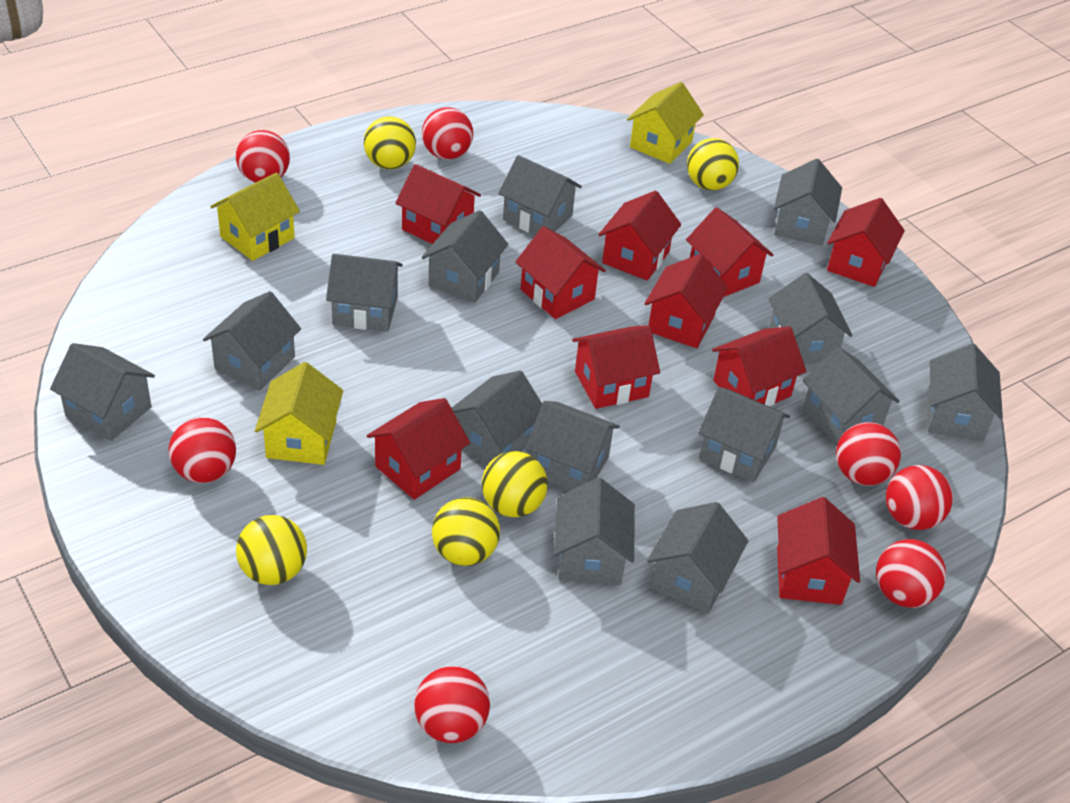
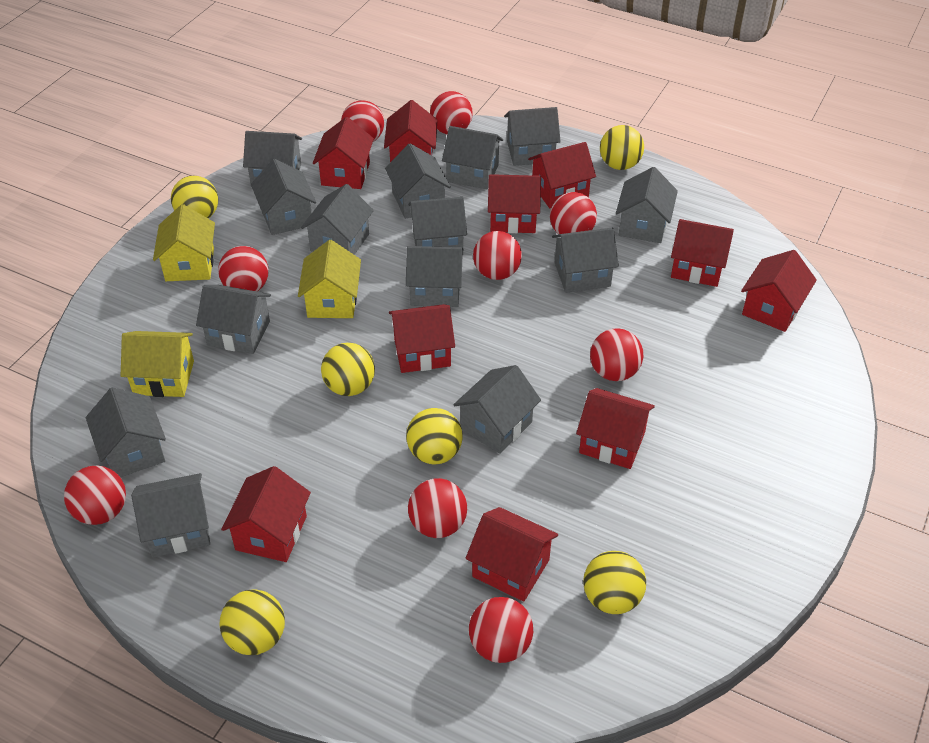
red ball: 7 -> 9
yellow ball: 5 -> 6

